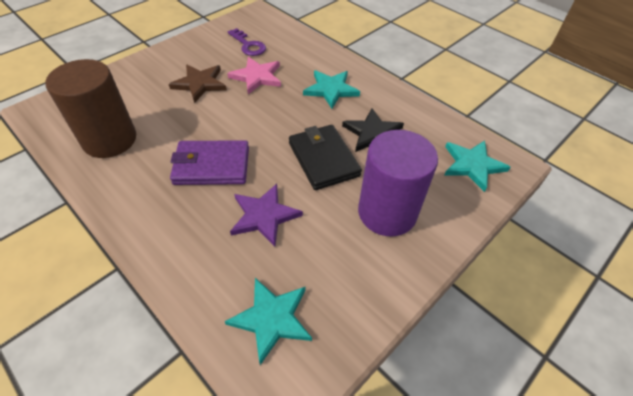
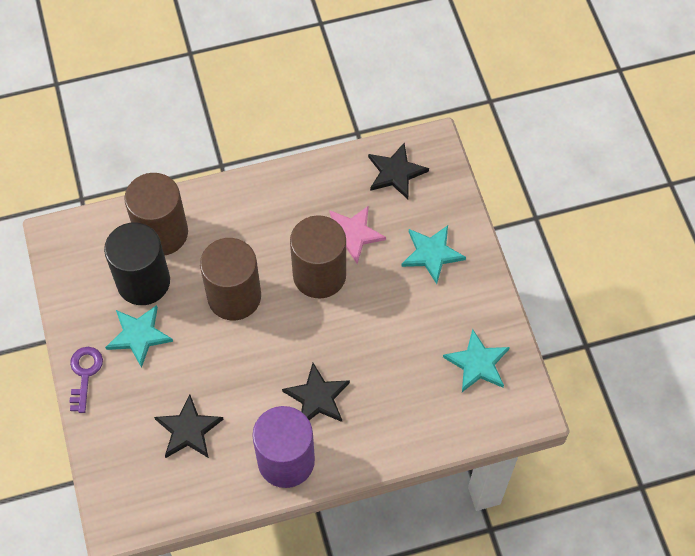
black cylinder: 0 -> 1
black star: 1 -> 3
black wallet: 1 -> 0
brown cylinder: 1 -> 3
brown star: 1 -> 0
purple star: 1 -> 0
purple wallet: 1 -> 0

